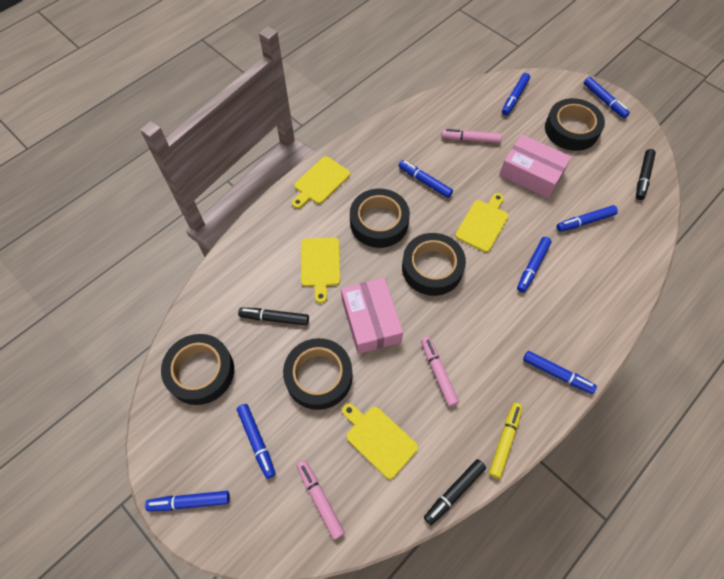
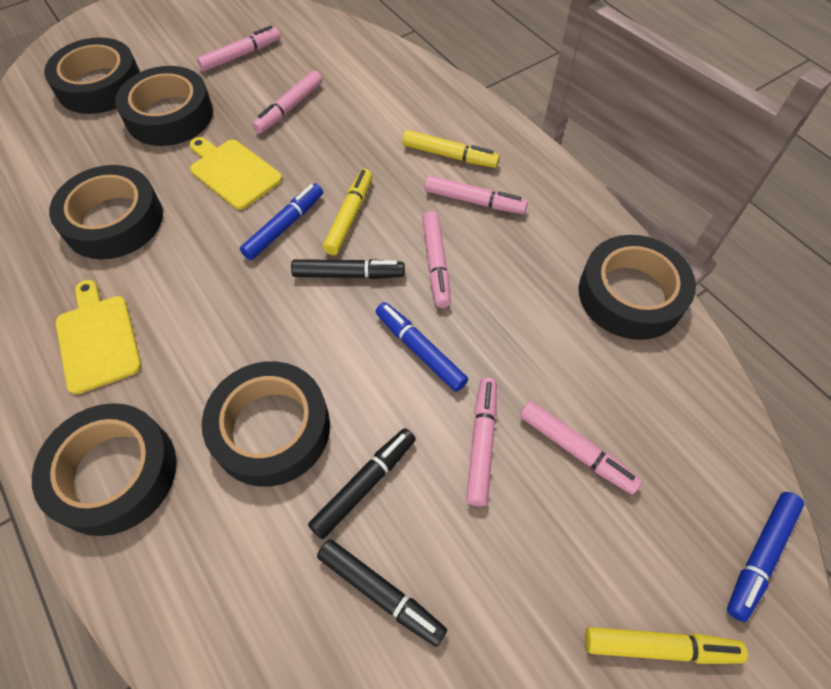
black tape: 5 -> 6
blue marker: 8 -> 3
pink box: 2 -> 0
pink marker: 3 -> 6
yellow cutting board: 4 -> 2
yellow marker: 1 -> 3

